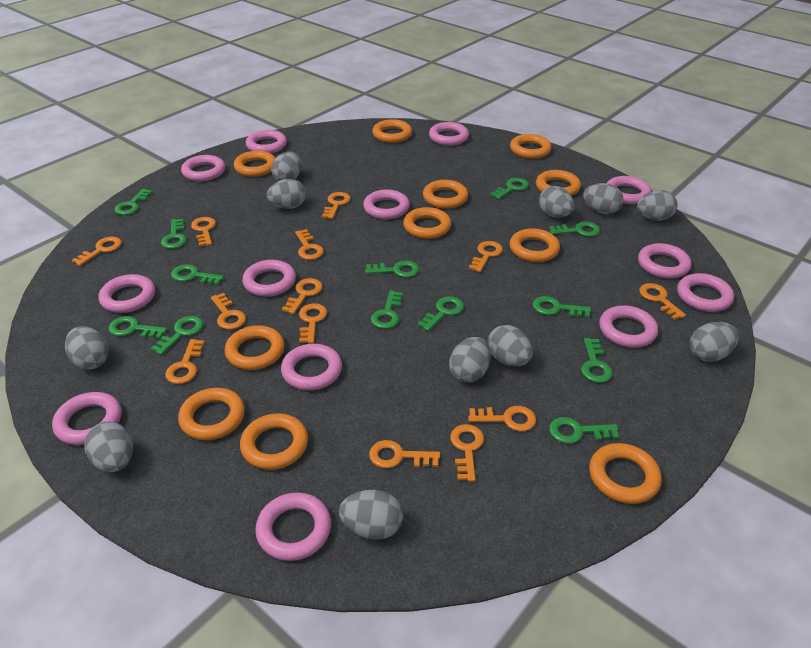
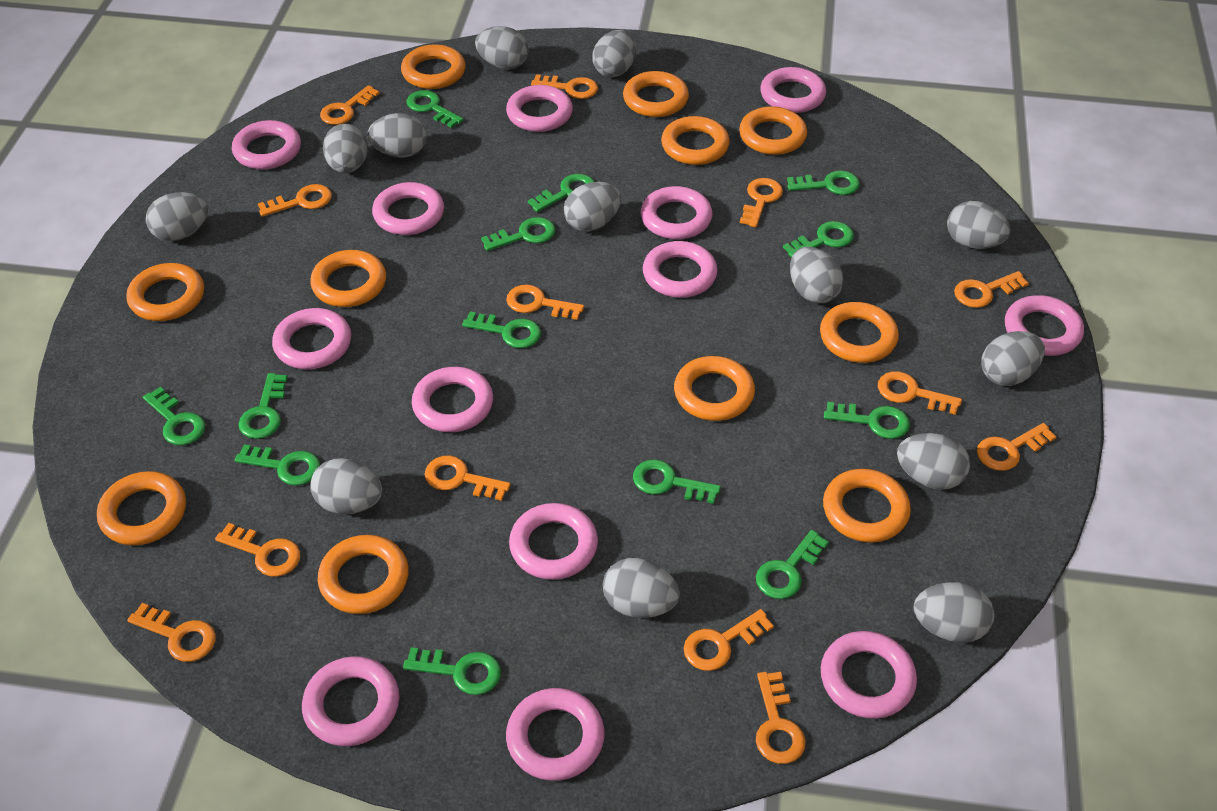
grey egg: 11 -> 13

